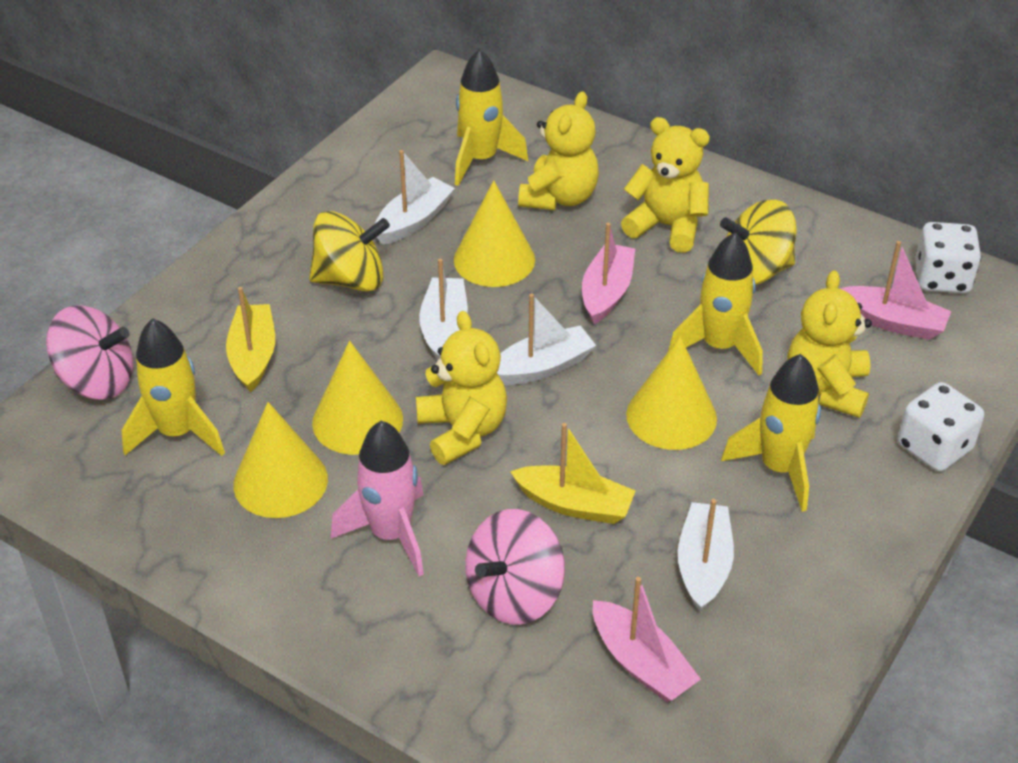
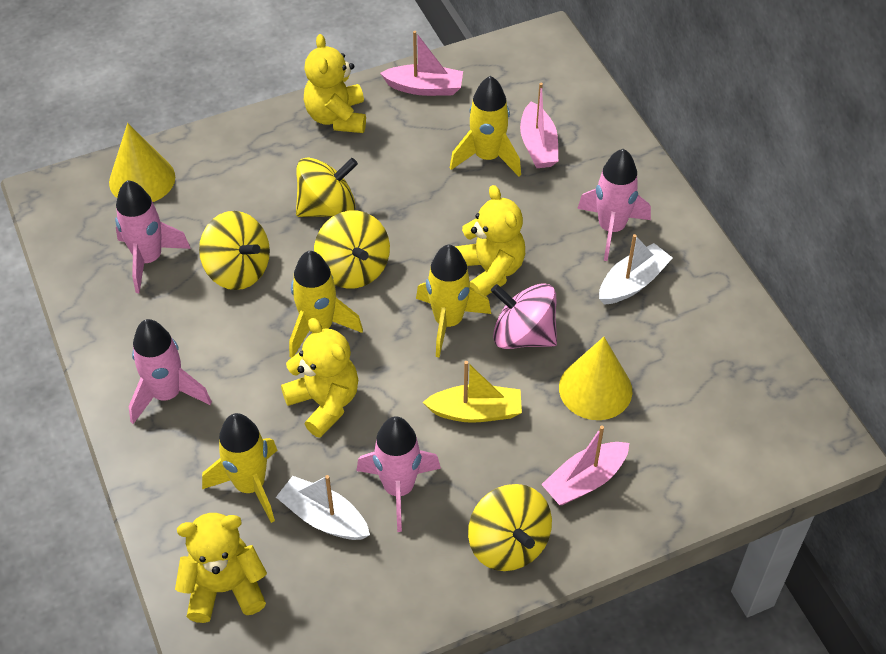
pink rocket: 1 -> 4
pink spinning top: 2 -> 1
white boat: 4 -> 2
white dice: 2 -> 0
yellow boat: 2 -> 1
yellow cone: 4 -> 2
yellow spinning top: 2 -> 4

